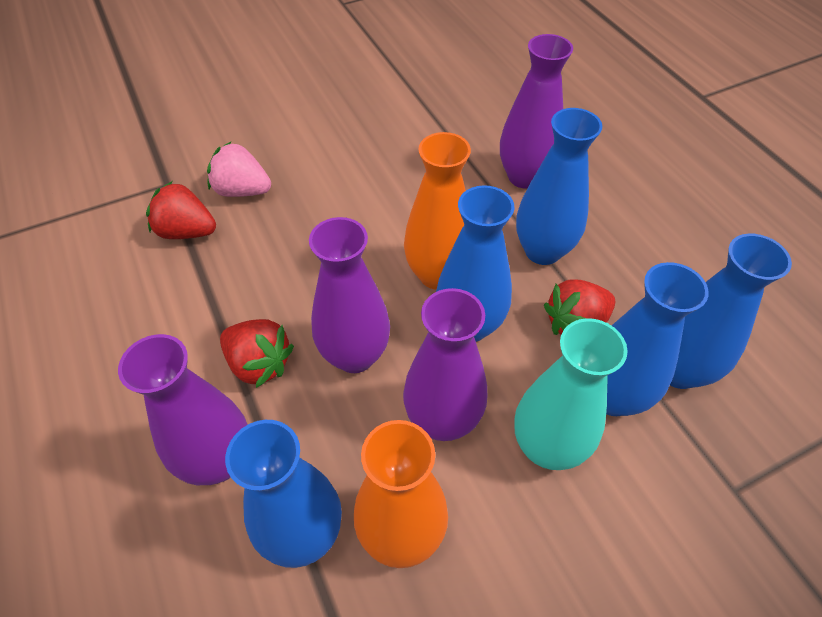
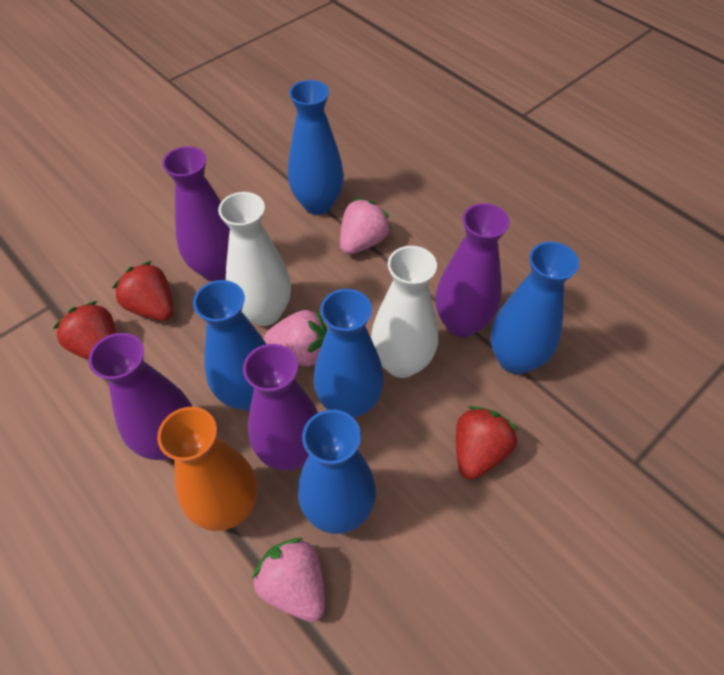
orange vase: 2 -> 1
pink strawberry: 1 -> 3
turquoise vase: 1 -> 0
white vase: 0 -> 2

